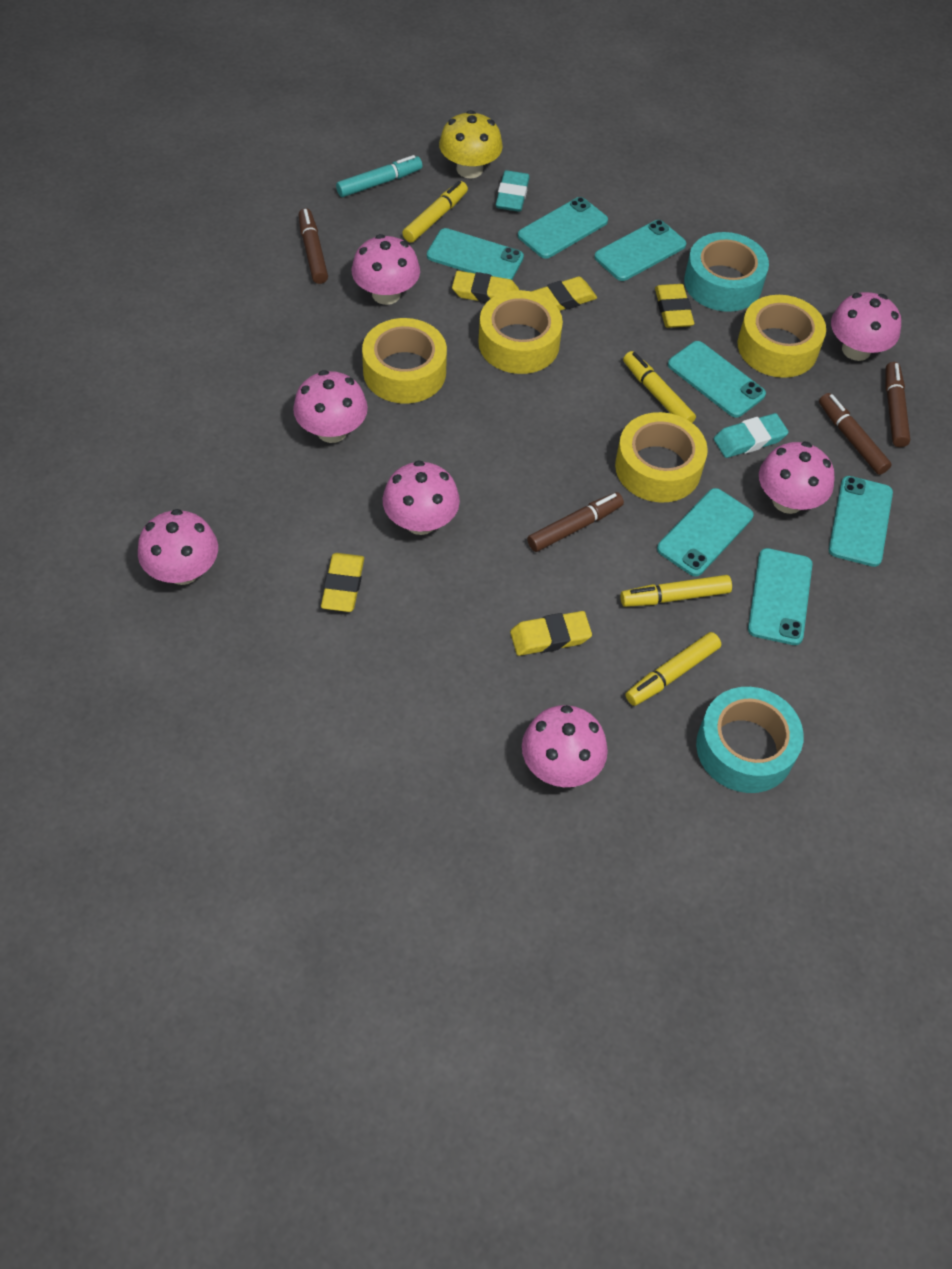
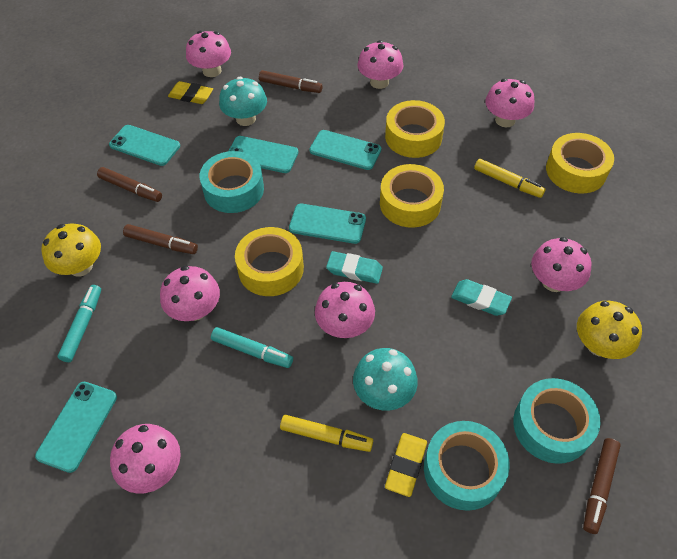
turquoise marker: 1 -> 2
turquoise mushroom: 0 -> 2
turquoise phone: 7 -> 5
turquoise tape: 2 -> 3
yellow eraser: 5 -> 2
yellow marker: 4 -> 2
yellow mushroom: 1 -> 2

